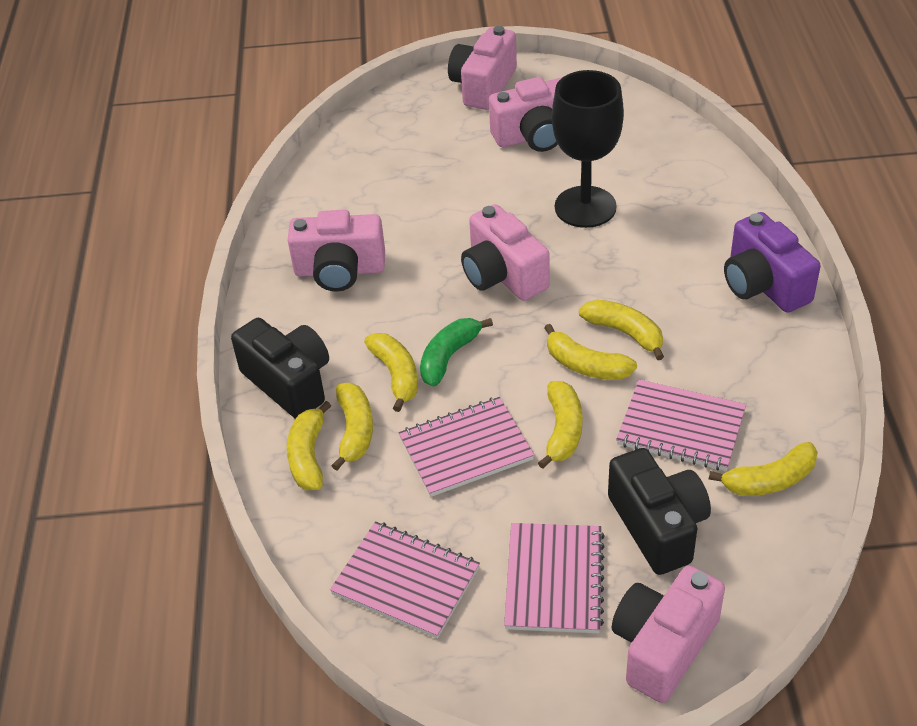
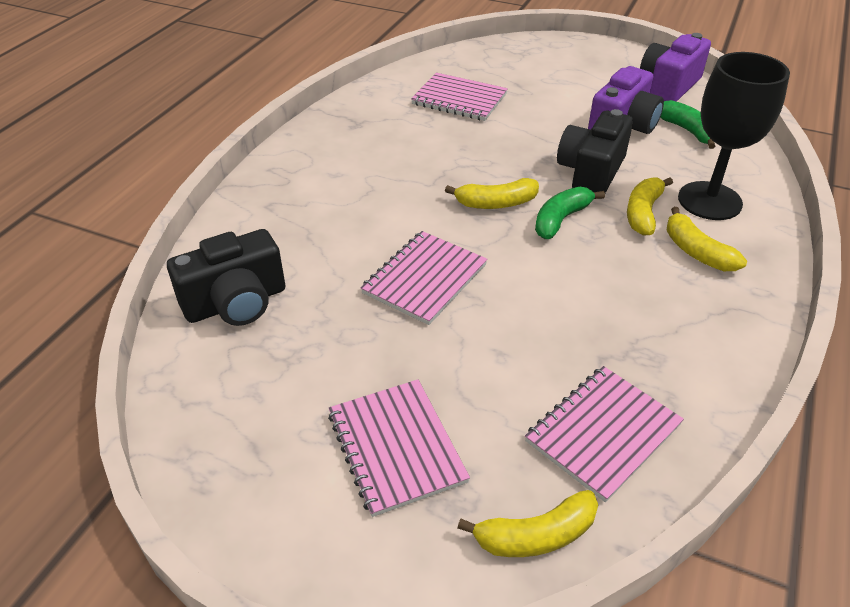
green banana: 1 -> 2
pink camera: 5 -> 0
purple camera: 1 -> 2
yellow banana: 7 -> 4

